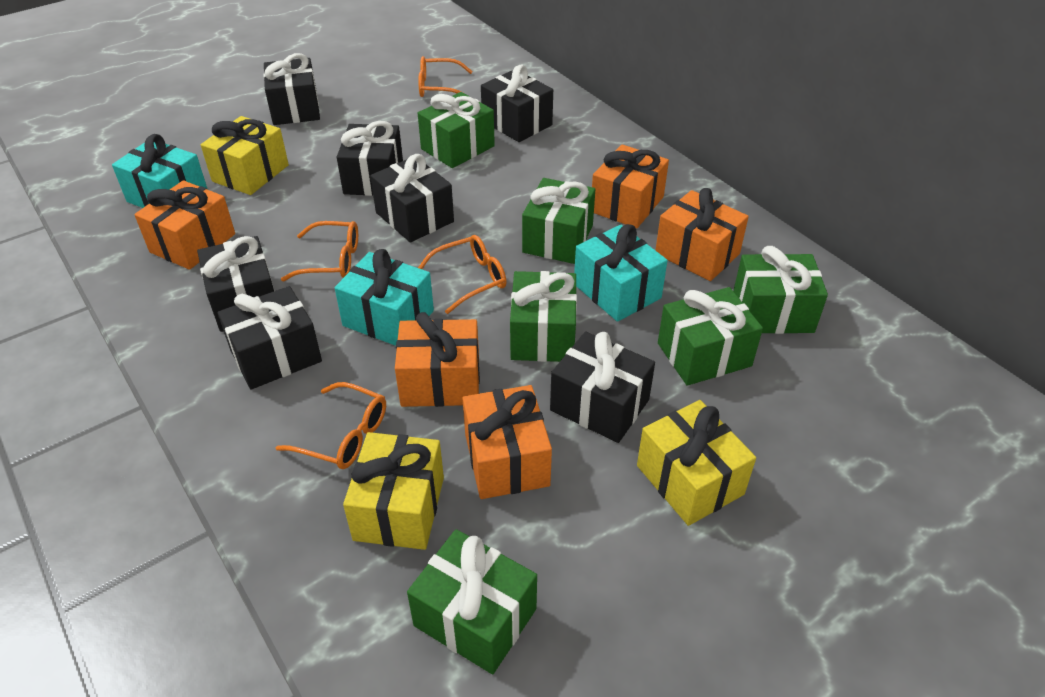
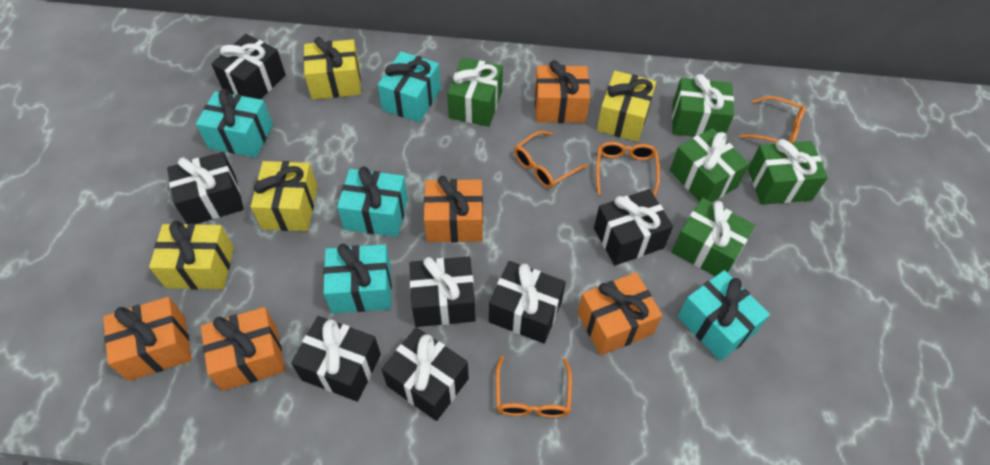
green gift: 6 -> 5
turquoise gift: 3 -> 5
yellow gift: 3 -> 4

